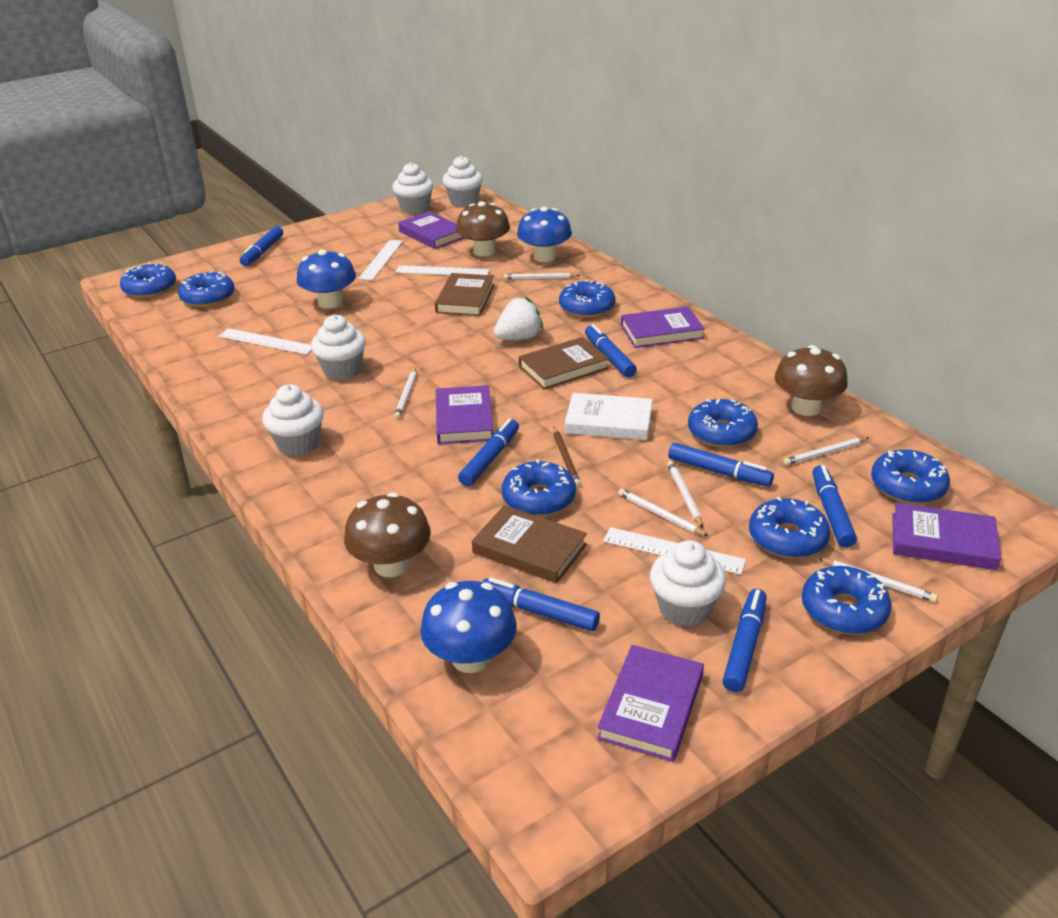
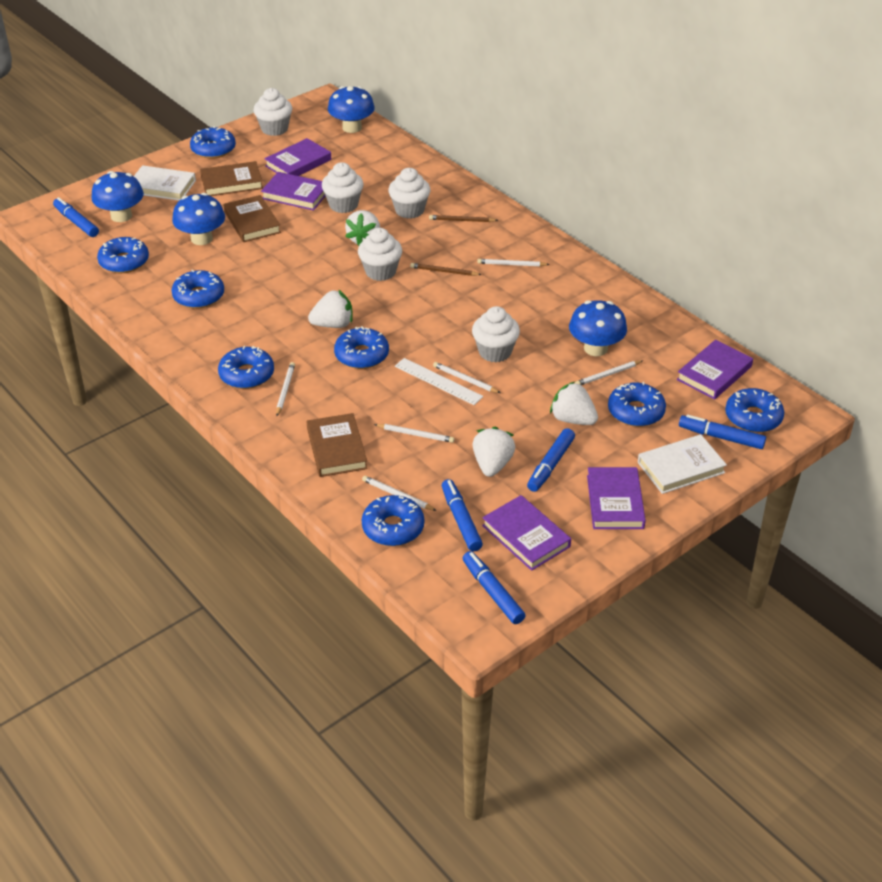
blue marker: 7 -> 5
blue mushroom: 3 -> 4
brown mushroom: 3 -> 0
brown pencil: 1 -> 2
white book: 1 -> 2
white ruler: 4 -> 1
white strawberry: 1 -> 4

